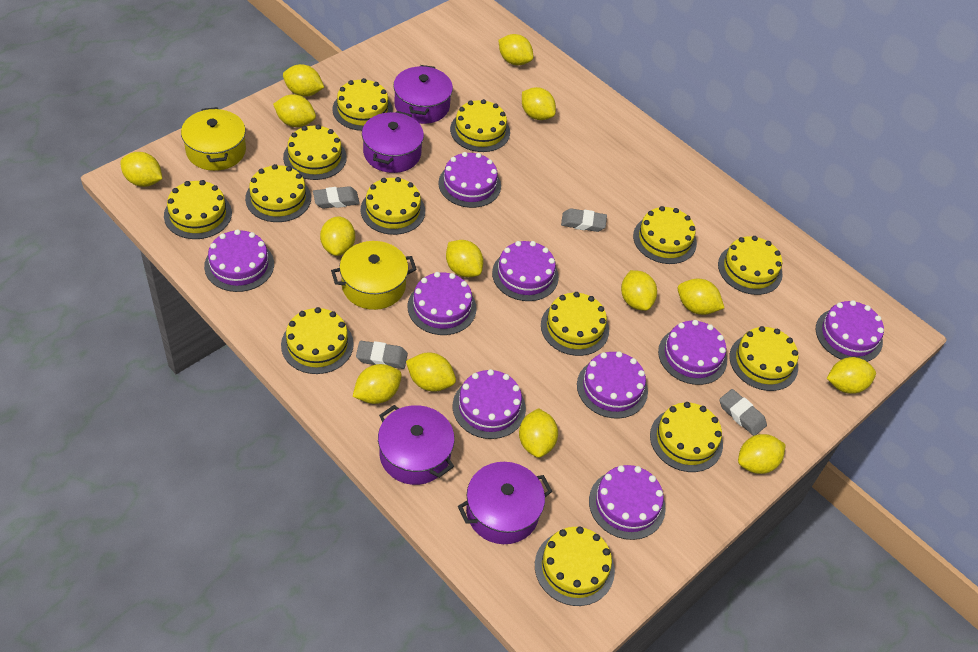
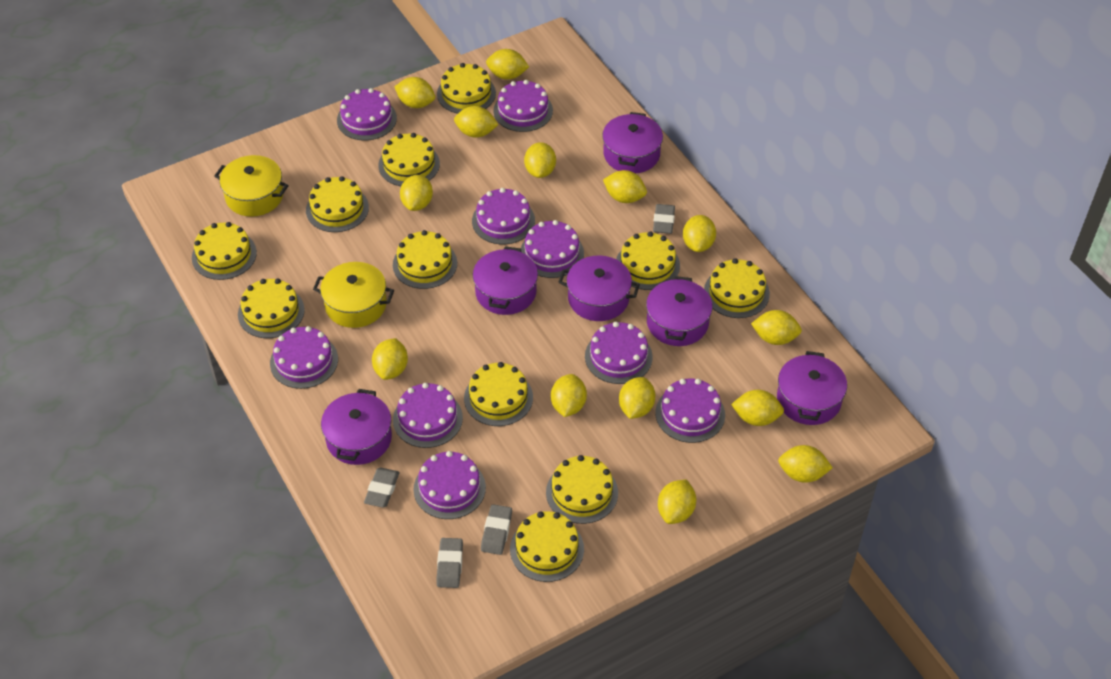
purple pot: 4 -> 6
yellow cake: 13 -> 11

